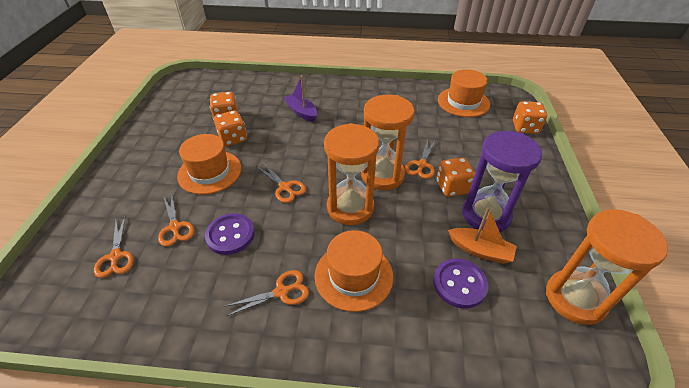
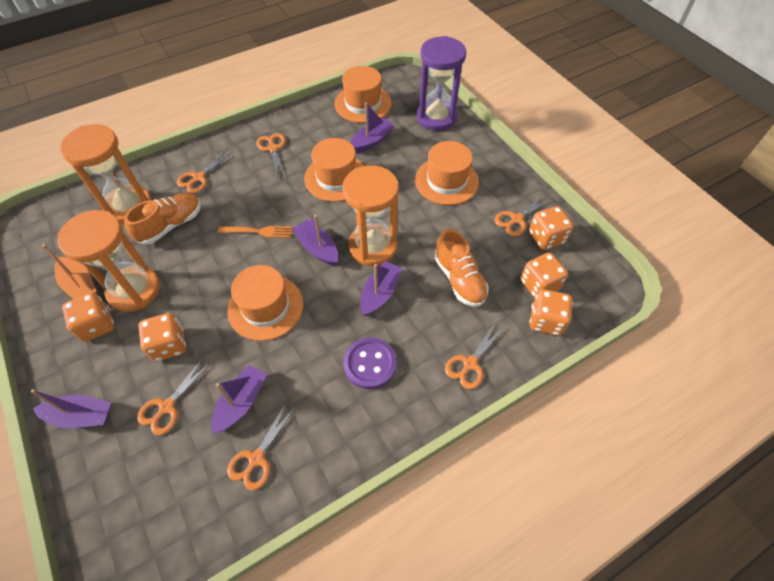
orange dice: 4 -> 5
orange fork: 0 -> 1
orange hat: 3 -> 4
orange scissors: 5 -> 6
orange shoe: 0 -> 2
purple boat: 1 -> 5
purple button: 2 -> 1

